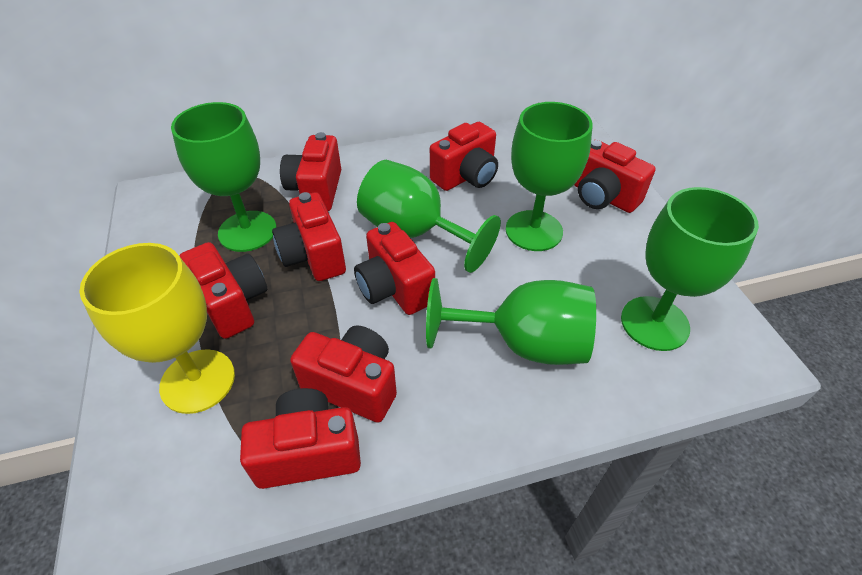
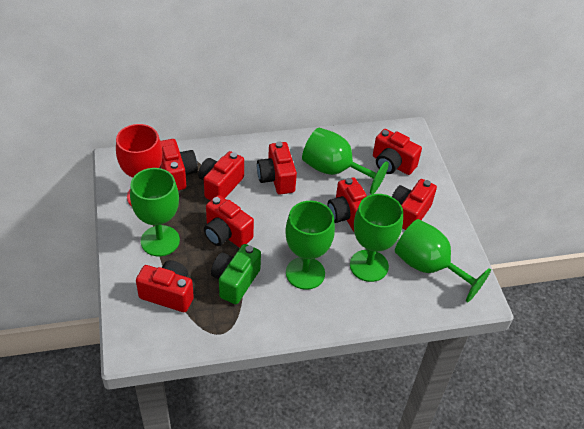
green camera: 0 -> 1
red goblet: 0 -> 1
yellow goblet: 1 -> 0

